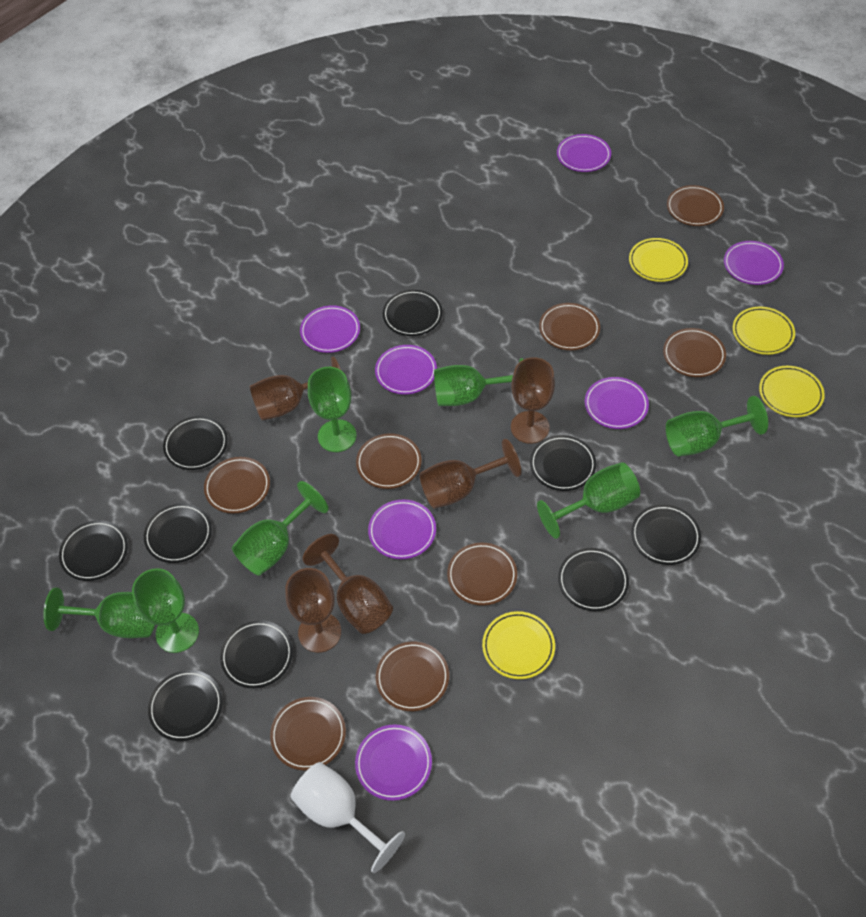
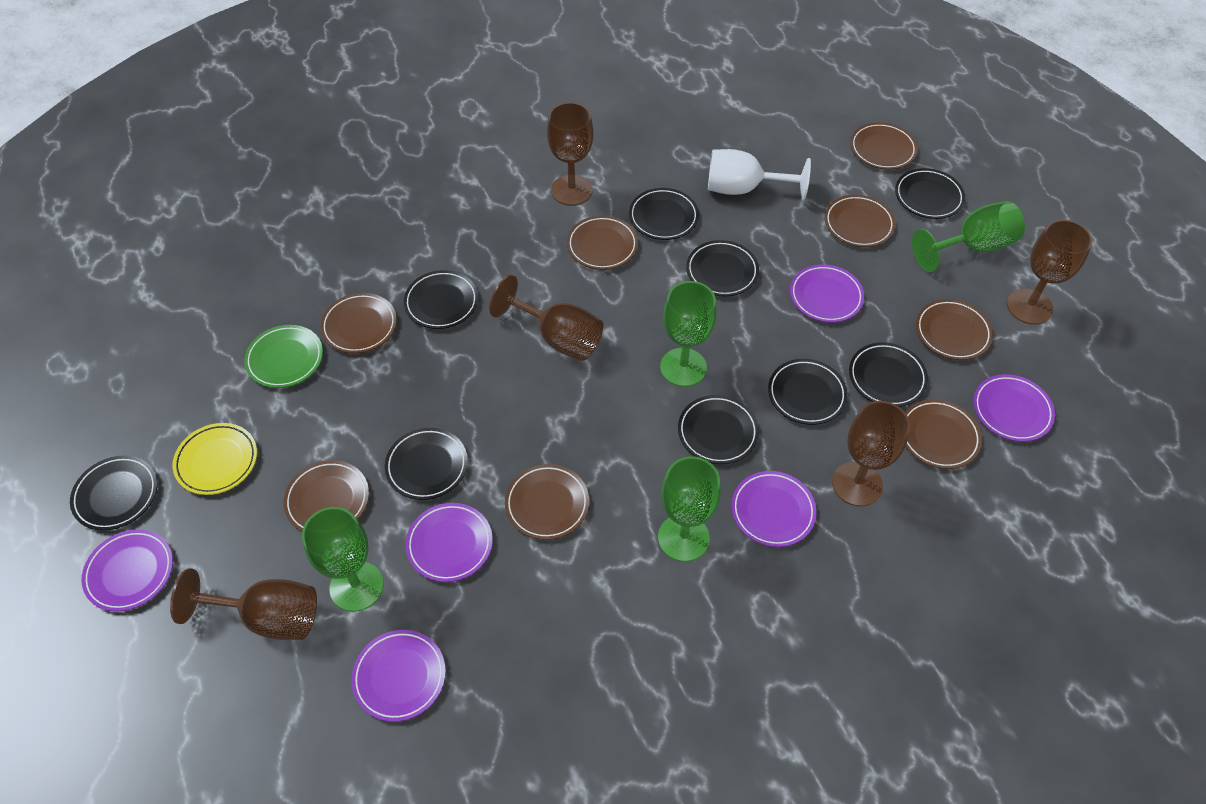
green goblet: 7 -> 4
green plate: 0 -> 1
purple plate: 7 -> 6
yellow plate: 4 -> 1

